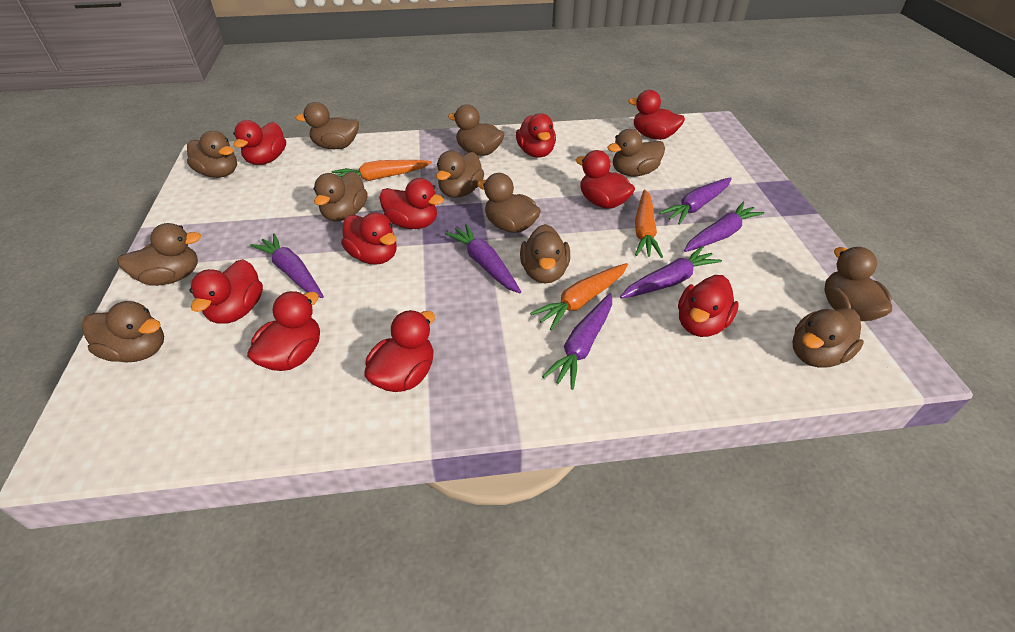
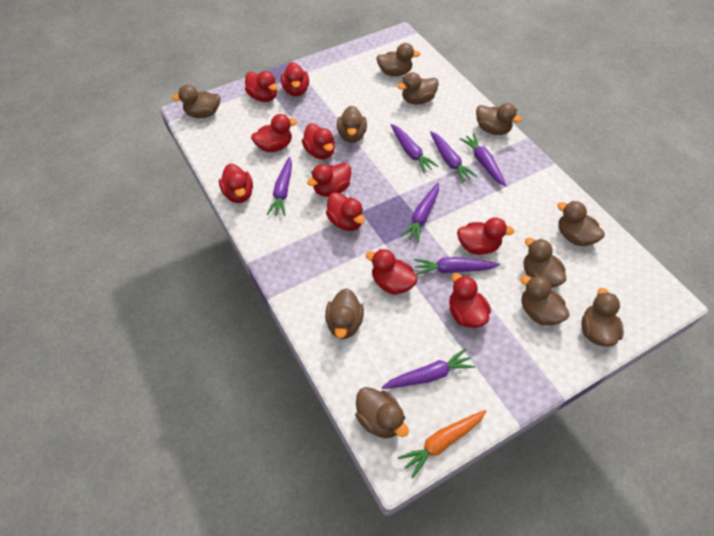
brown duck: 12 -> 11
orange carrot: 3 -> 1
purple carrot: 6 -> 7

